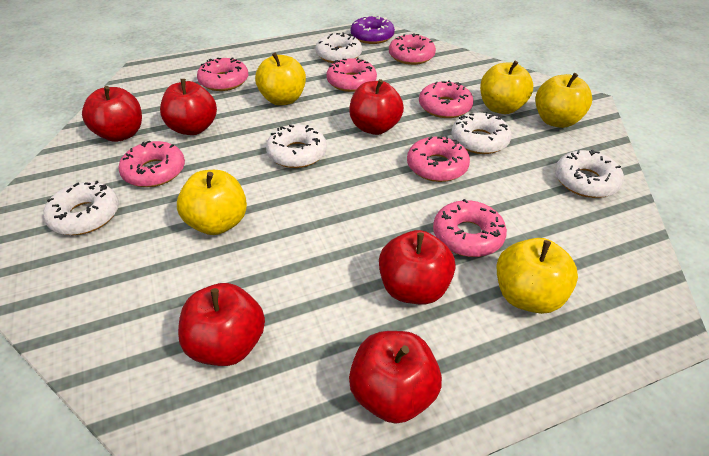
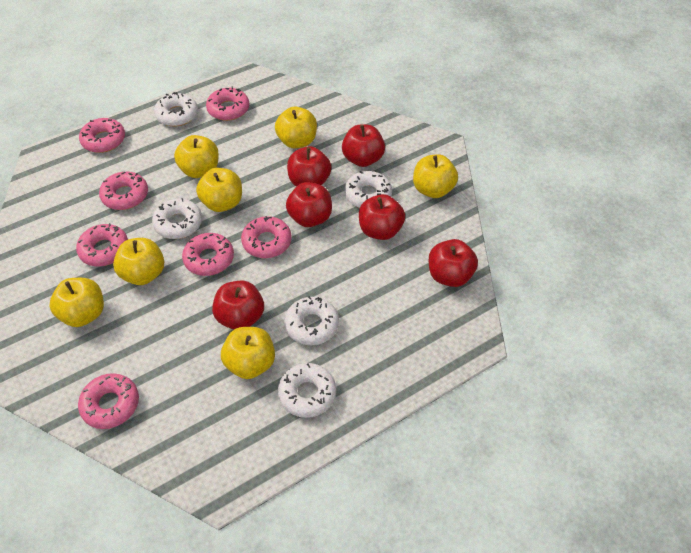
purple donut: 1 -> 0
yellow apple: 5 -> 7

